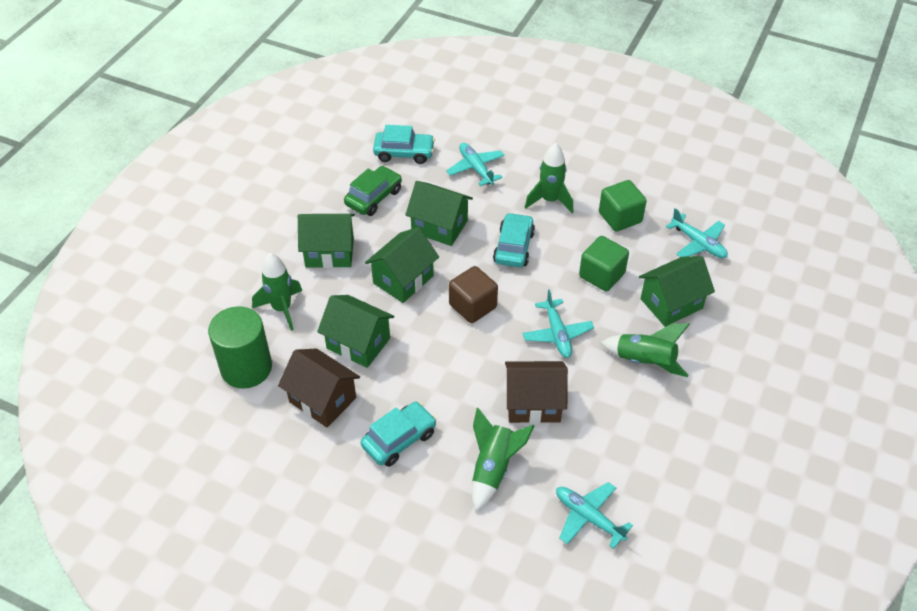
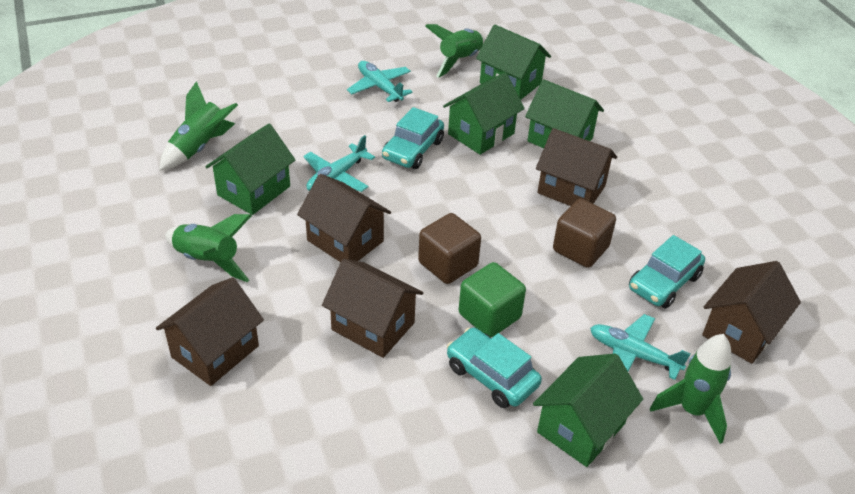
brown cube: 1 -> 2
brown house: 2 -> 5
green car: 1 -> 0
green cube: 2 -> 1
green cylinder: 1 -> 0
turquoise plane: 4 -> 3

